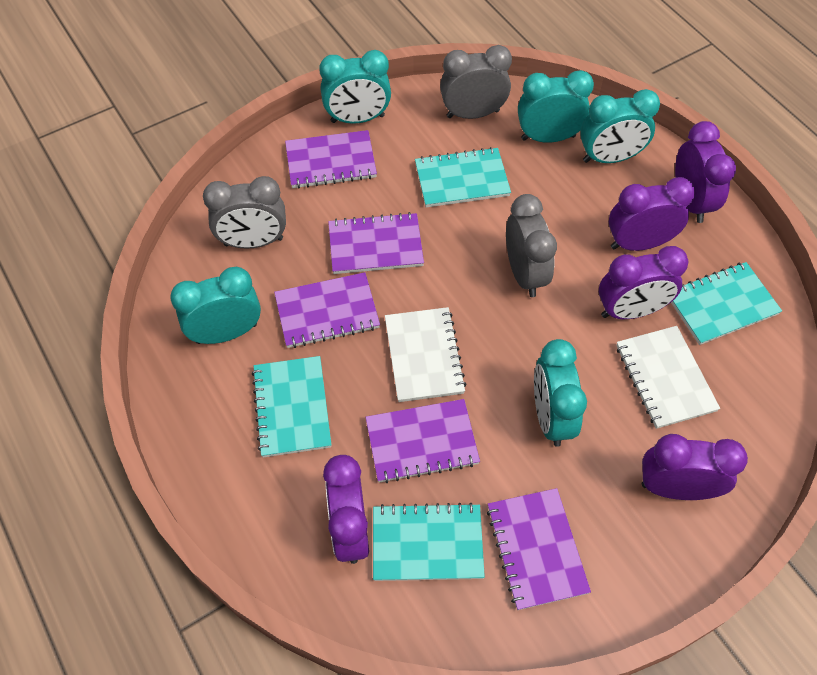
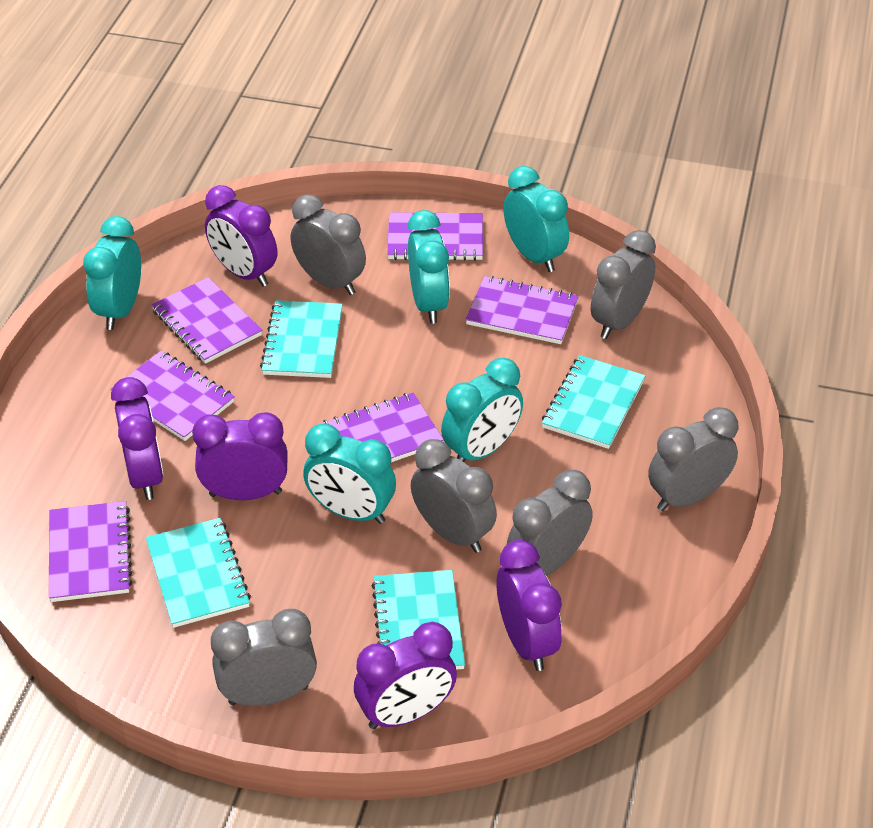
grey clock: 3 -> 6
purple notebook: 5 -> 6
white notebook: 2 -> 0

